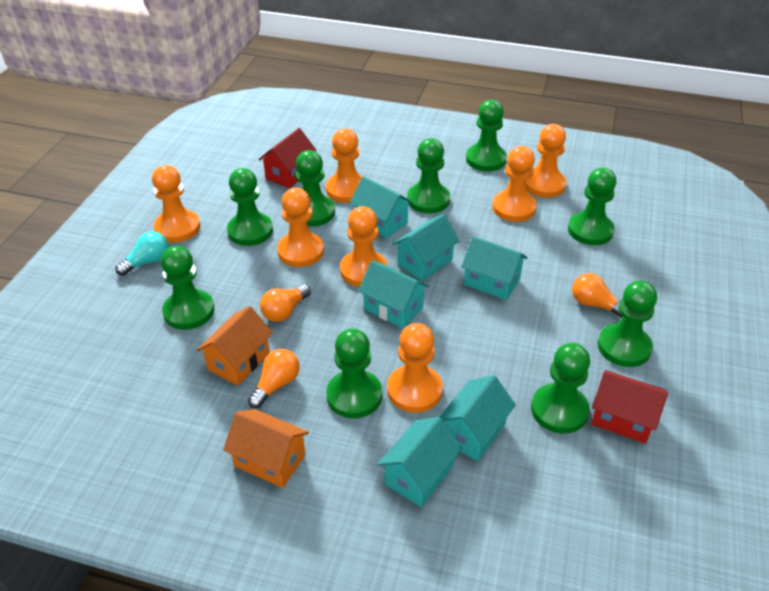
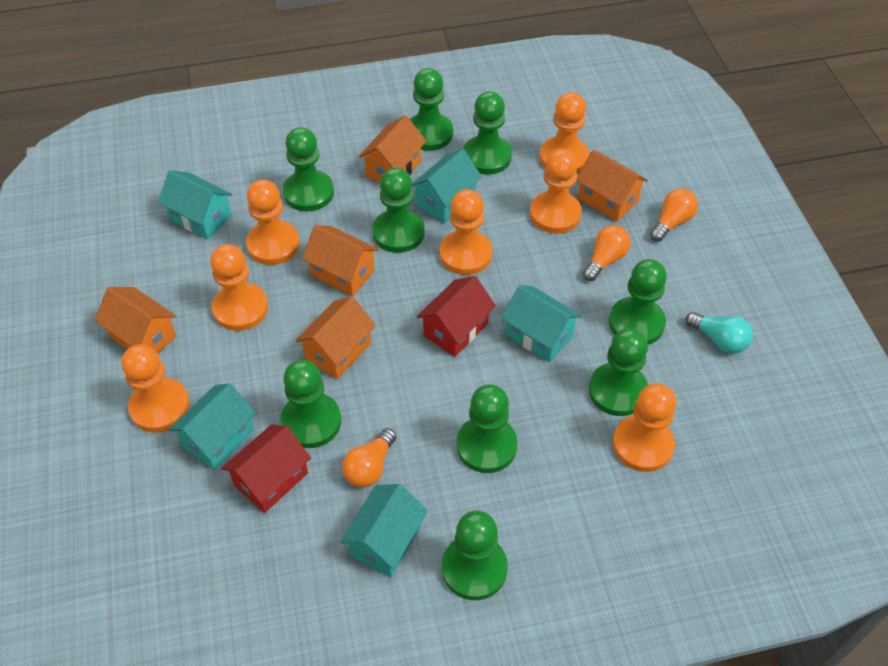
orange house: 2 -> 5
turquoise house: 6 -> 5

